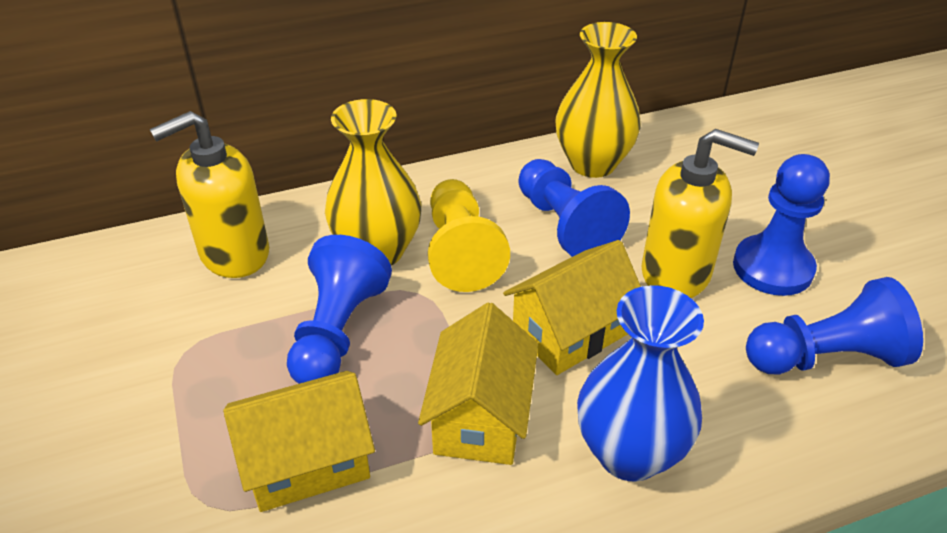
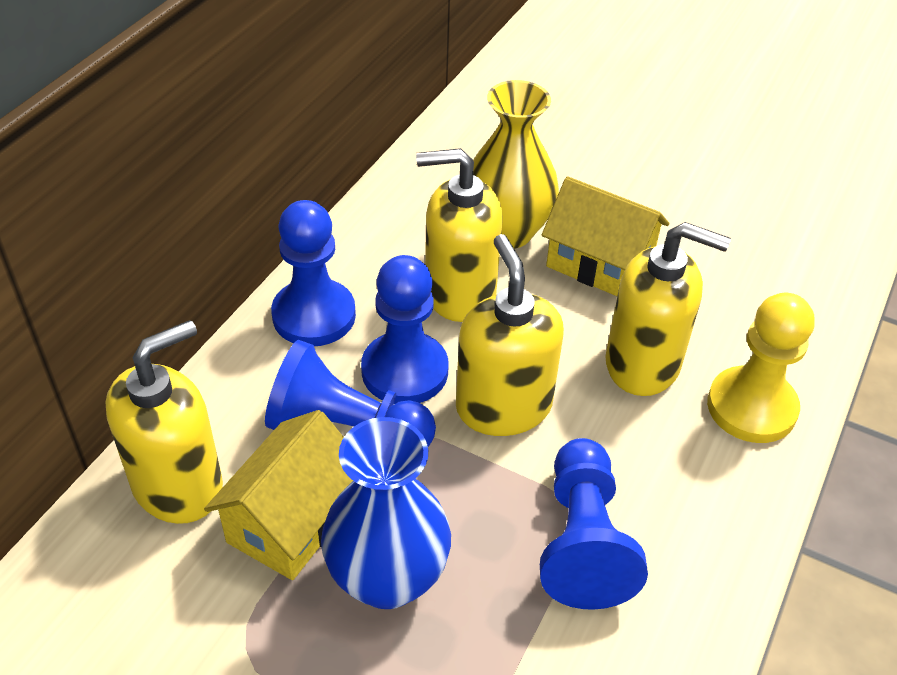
yellow house: 3 -> 2
yellow soap dispenser: 2 -> 4
yellow vase: 2 -> 1

